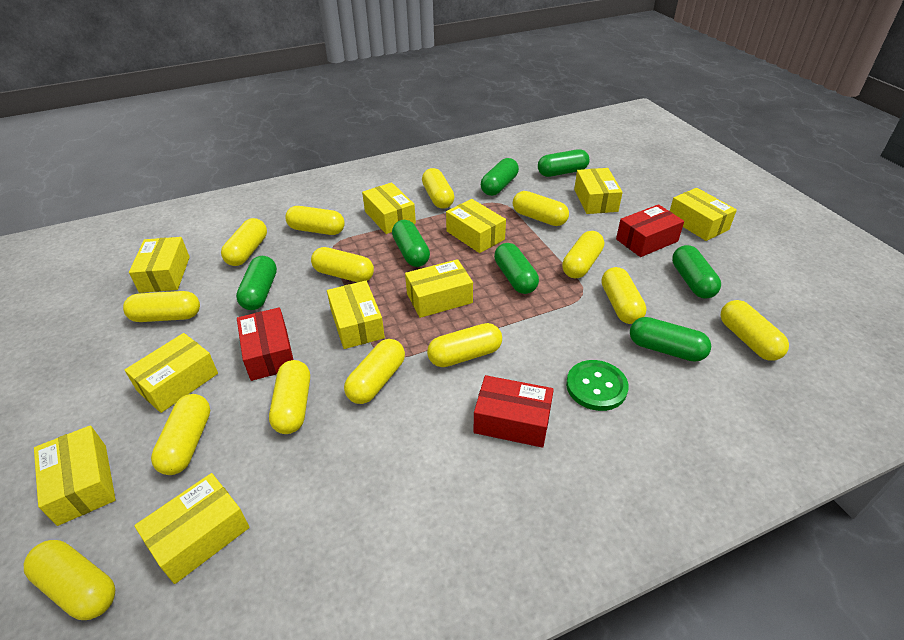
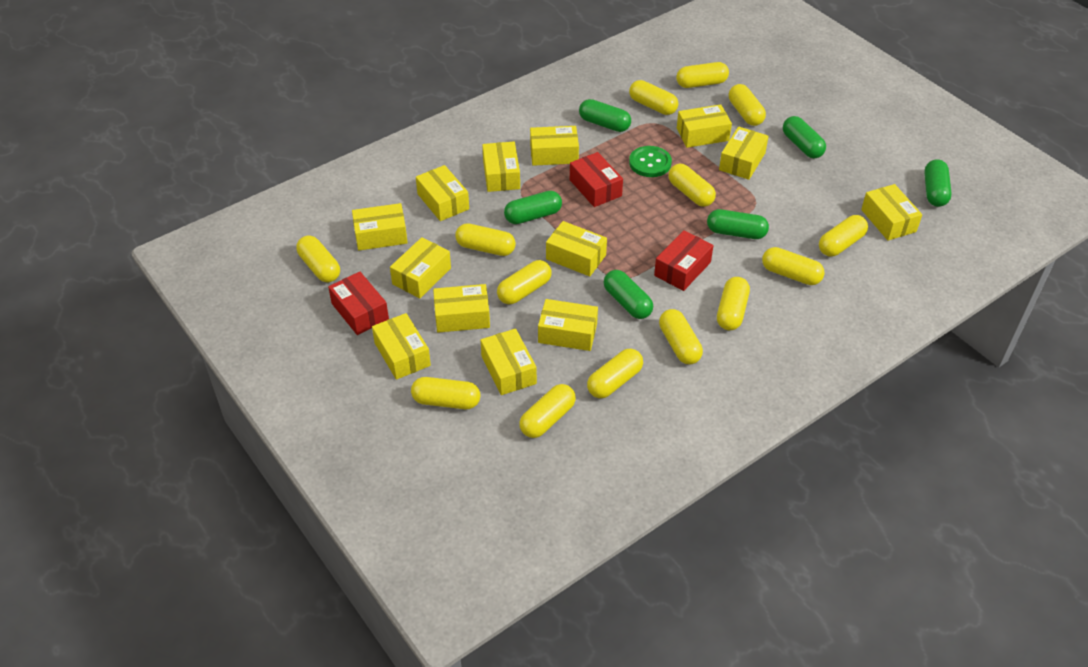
green capsule: 7 -> 6
yellow box: 10 -> 13

